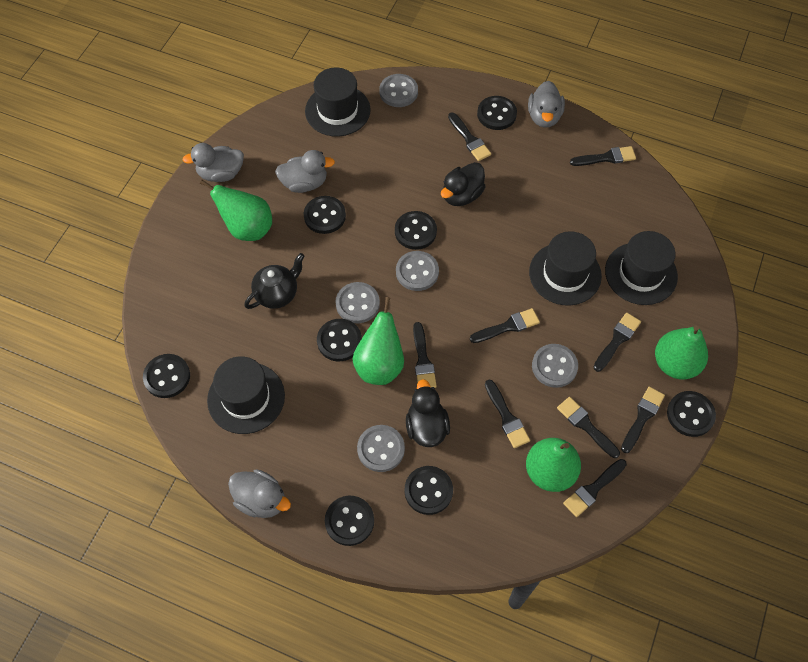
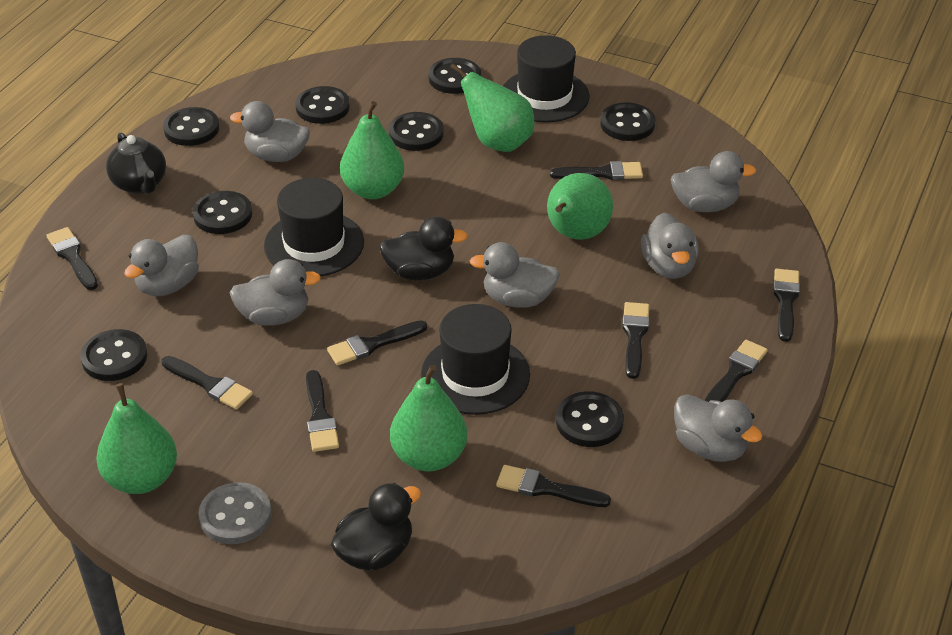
black hat: 4 -> 3
green pear: 4 -> 5
grey button: 5 -> 1
grey duck: 4 -> 7

